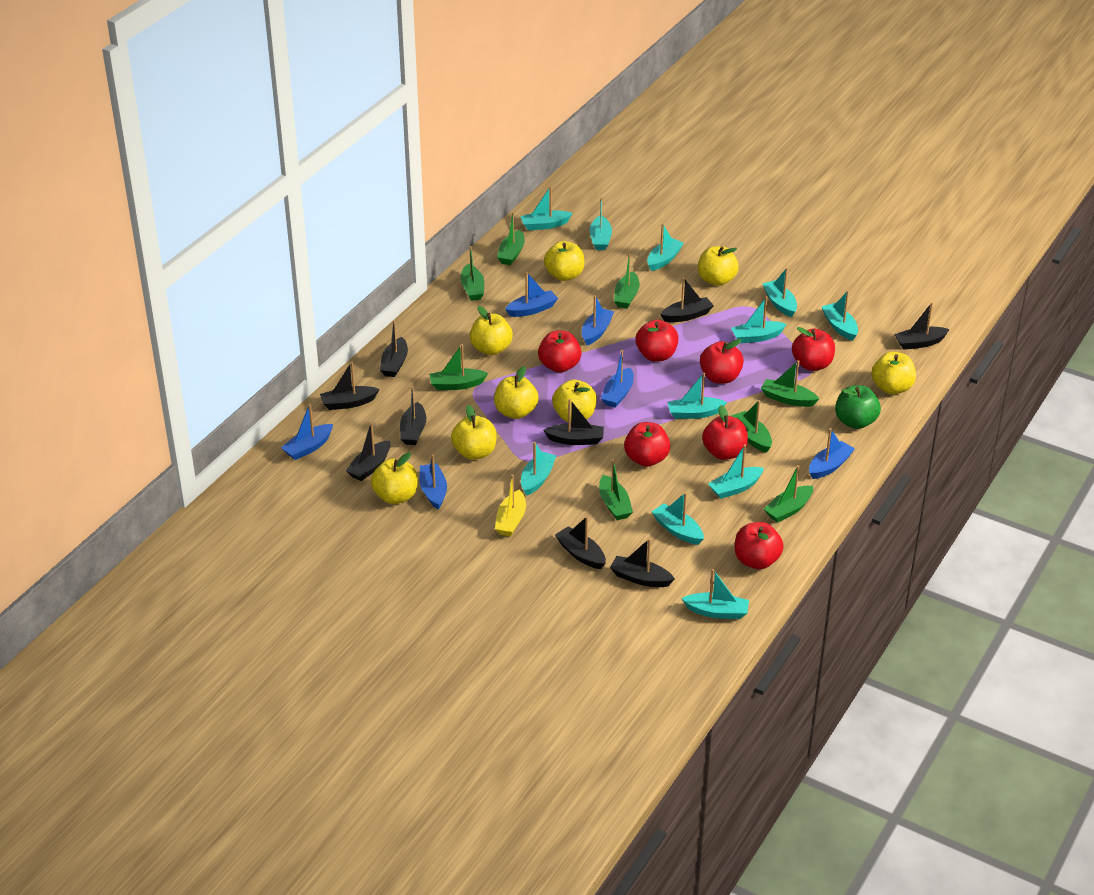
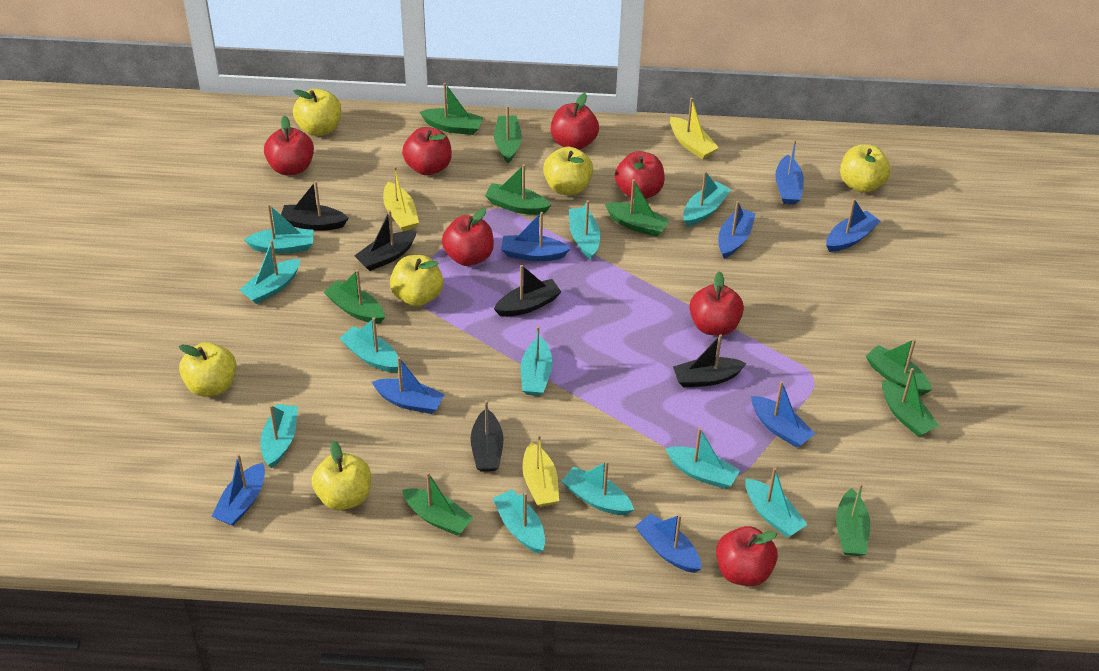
black boat: 9 -> 5
blue boat: 6 -> 8
green apple: 1 -> 0
green boat: 8 -> 9
yellow apple: 8 -> 6
yellow boat: 1 -> 3

